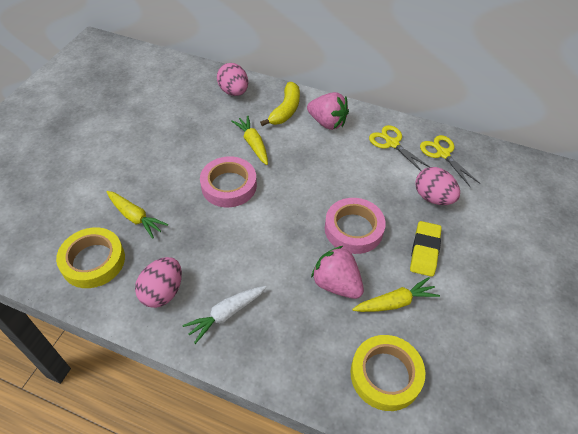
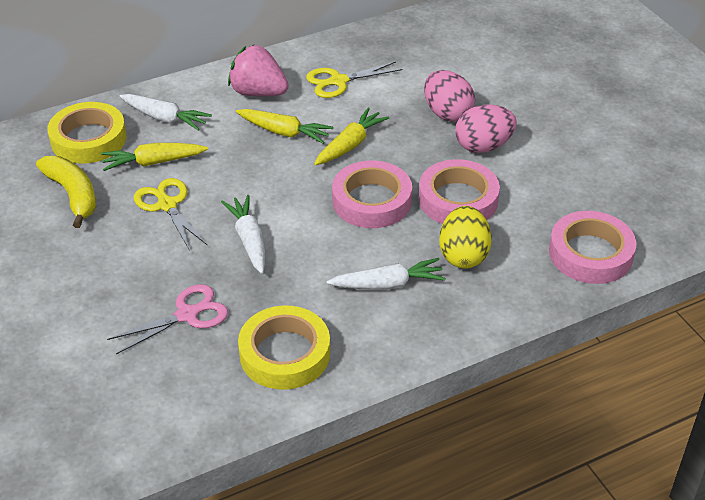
pink egg: 3 -> 2
pink scissors: 0 -> 1
pink strawberry: 2 -> 1
pink tape: 2 -> 3
white carrot: 1 -> 3
yellow egg: 0 -> 1
yellow eraser: 1 -> 0

